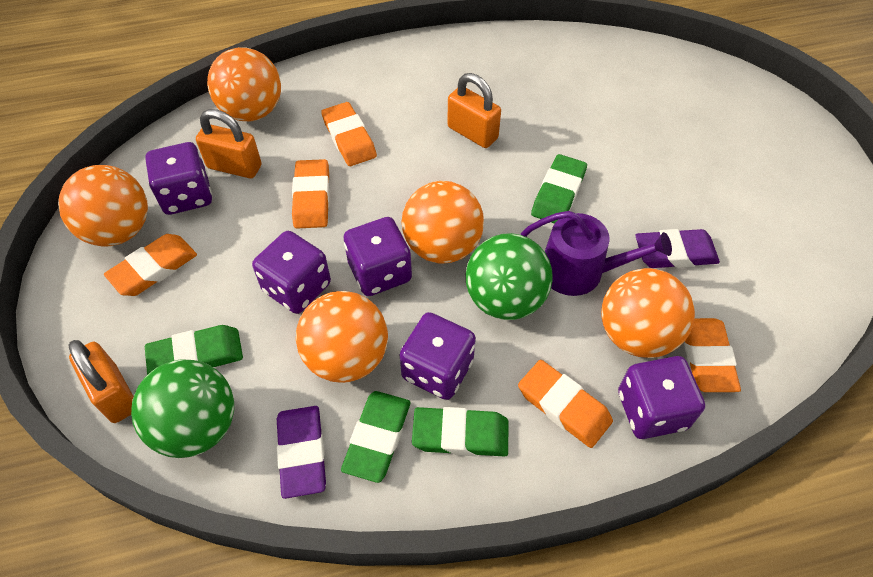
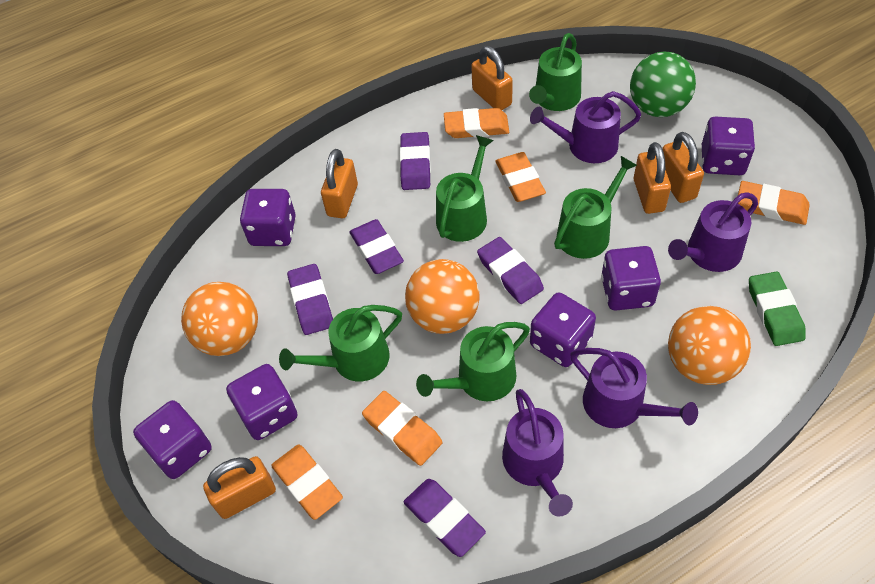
green ball: 2 -> 1
green eraser: 4 -> 1
green watering can: 0 -> 5
orange ball: 5 -> 3
orange padlock: 3 -> 5
purple dice: 5 -> 6
purple eraser: 2 -> 5
purple watering can: 1 -> 4

